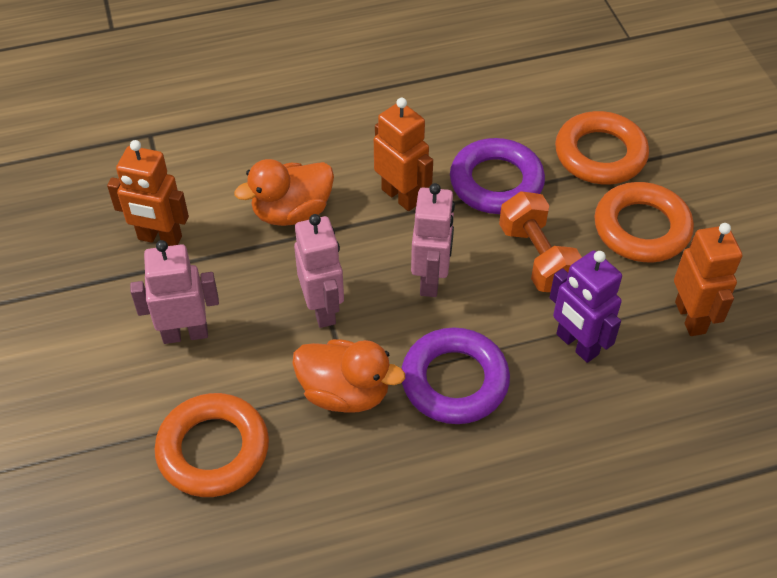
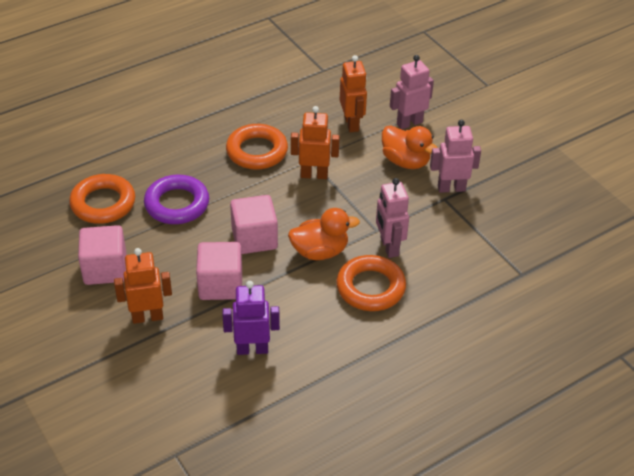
orange dumbbell: 1 -> 0
pink cube: 0 -> 3
purple ring: 2 -> 1

